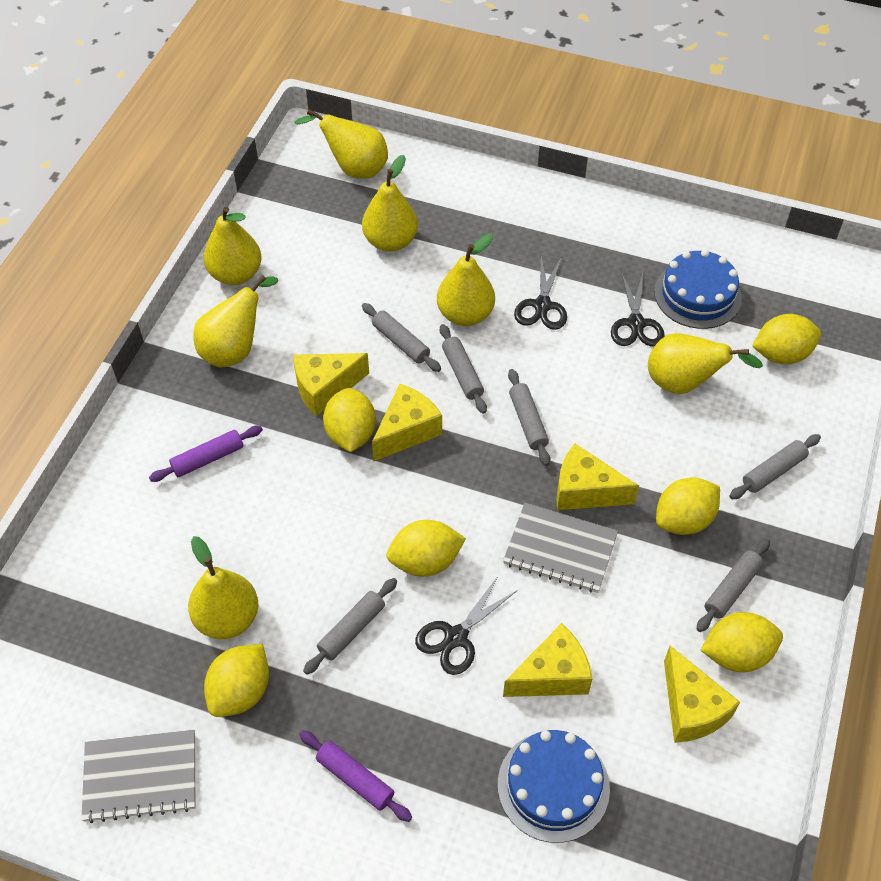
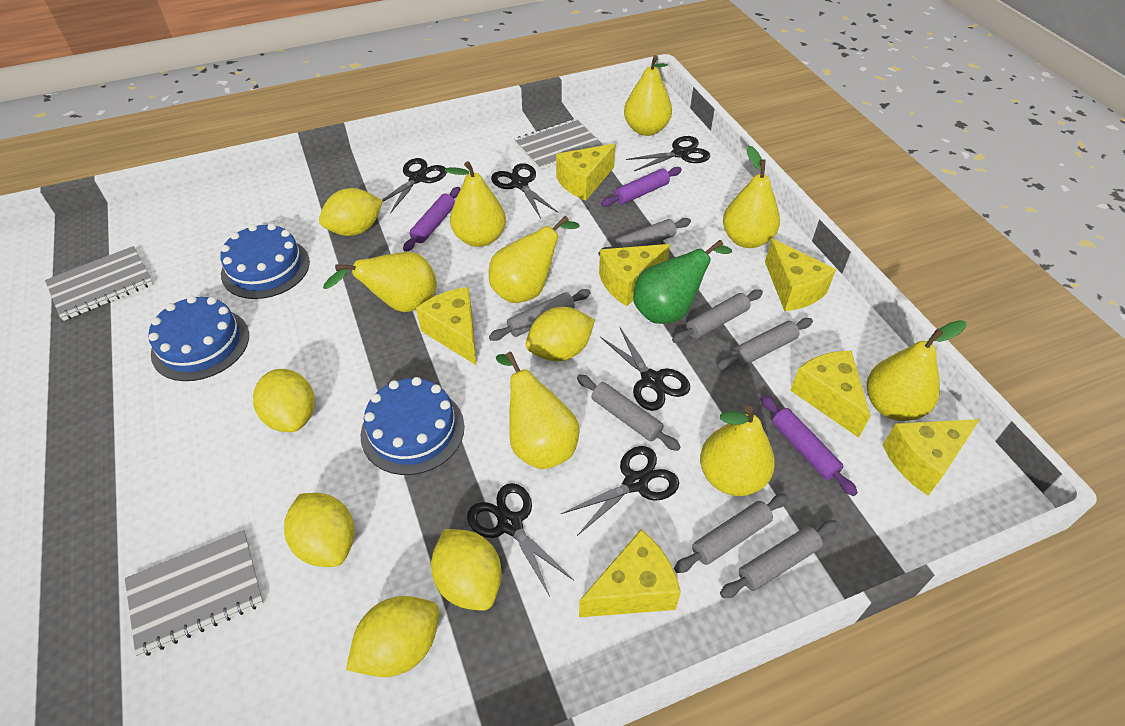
black scissors: 3 -> 6
blue cake: 2 -> 3
green pear: 0 -> 1
grey notebook: 2 -> 3
grey rolling pin: 6 -> 7
purple rolling pin: 2 -> 3
yellow cheese: 5 -> 7
yellow pear: 7 -> 8

